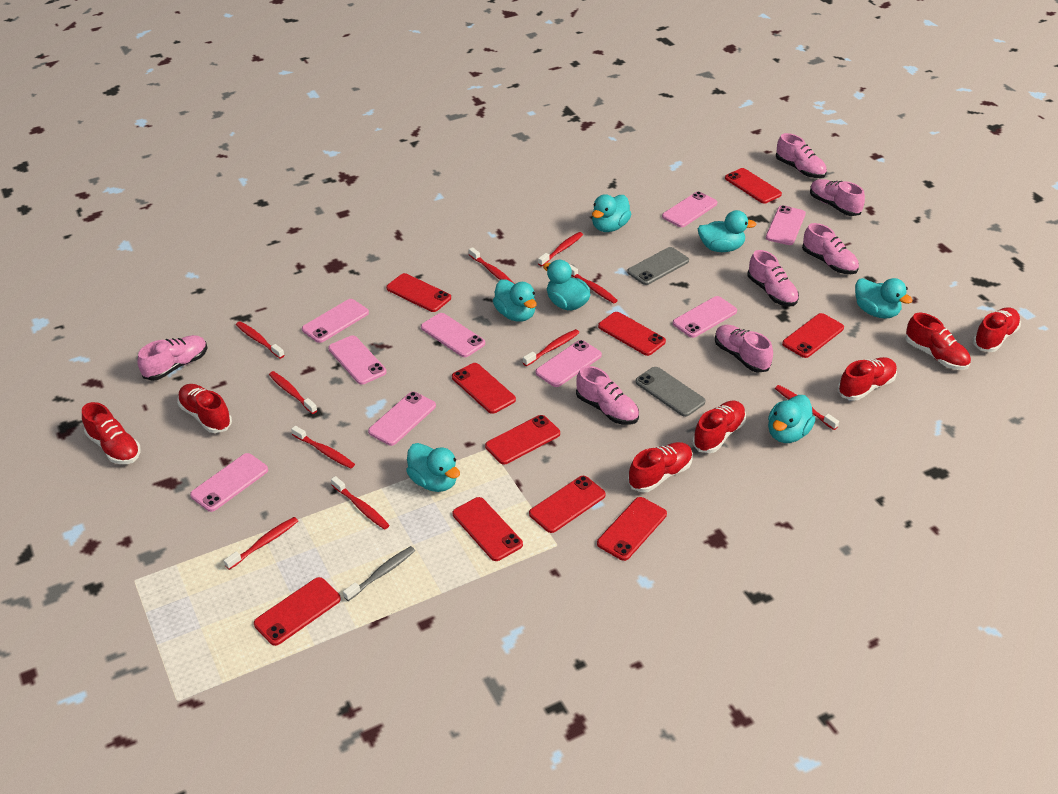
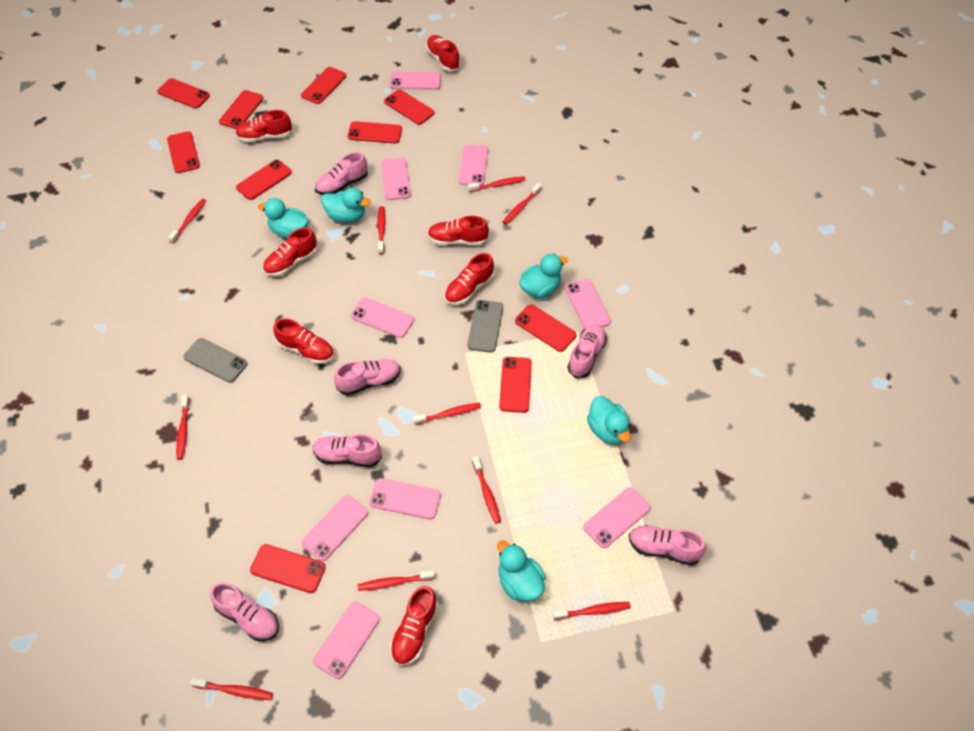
grey toothbrush: 1 -> 0
pink shoe: 7 -> 6
turquoise duck: 7 -> 5

